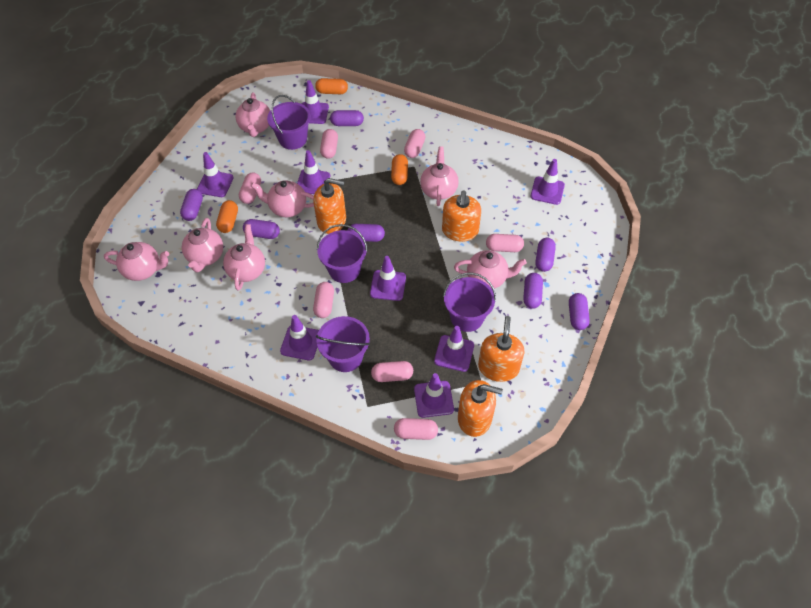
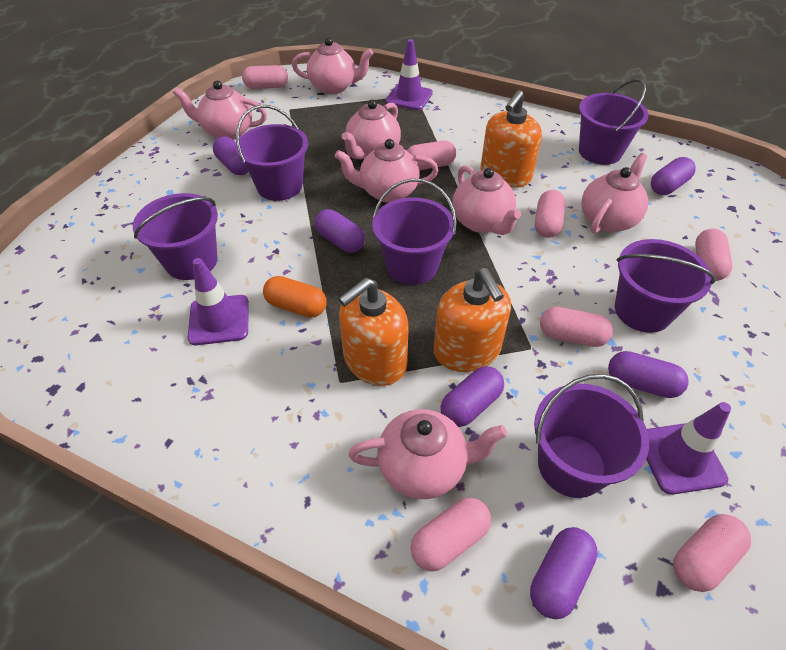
orange capsule: 3 -> 1
orange soap dispenser: 4 -> 3
purple bucket: 4 -> 6
purple capsule: 7 -> 6
purple traffic cone: 8 -> 3

